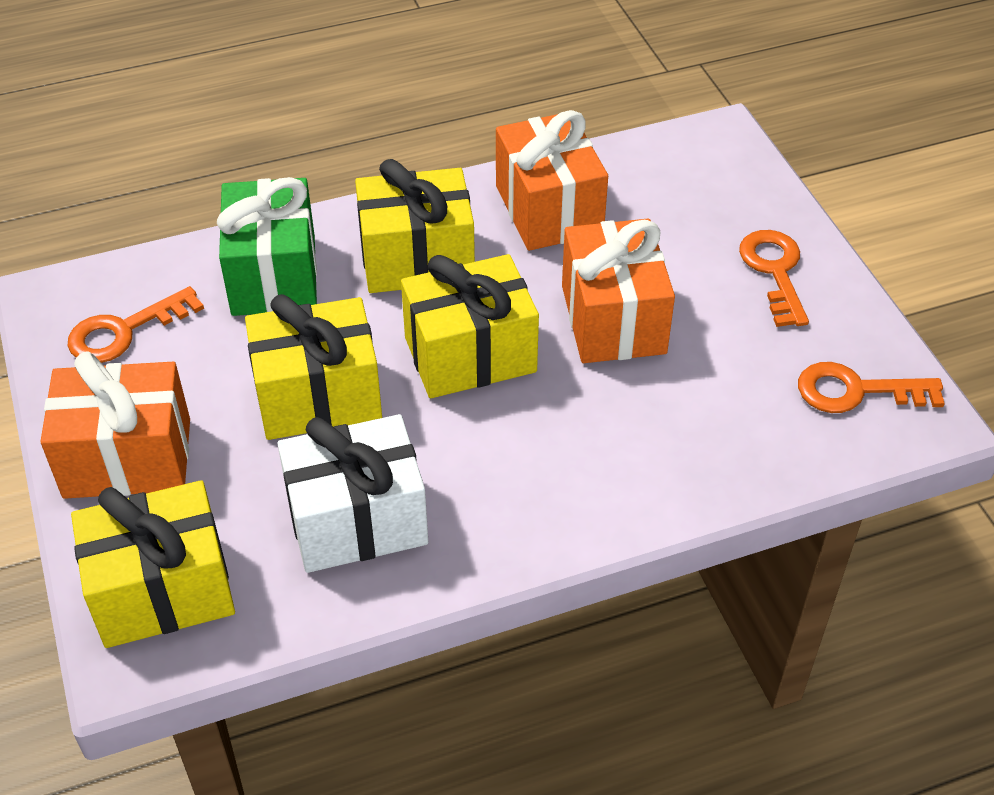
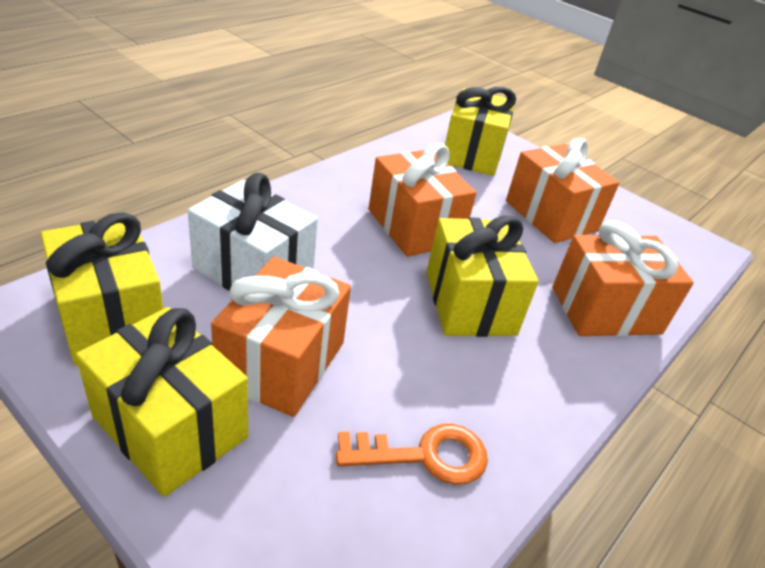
green gift: 1 -> 0
orange gift: 3 -> 4
orange key: 3 -> 1

